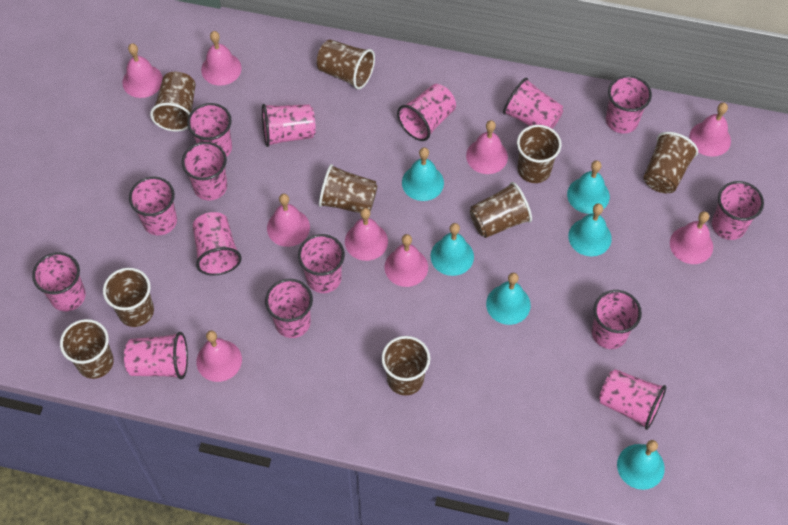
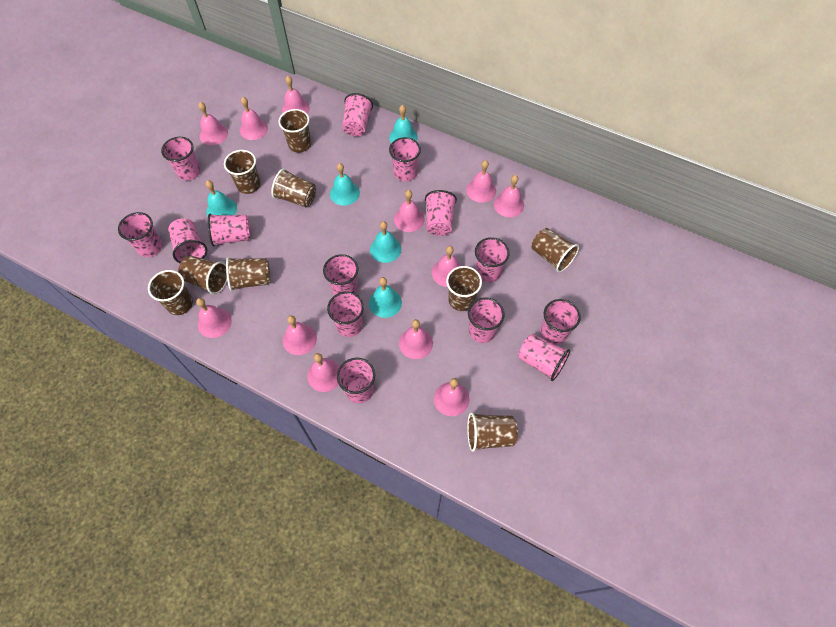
pink bell: 9 -> 12
pink cup: 15 -> 14
turquoise bell: 6 -> 5

